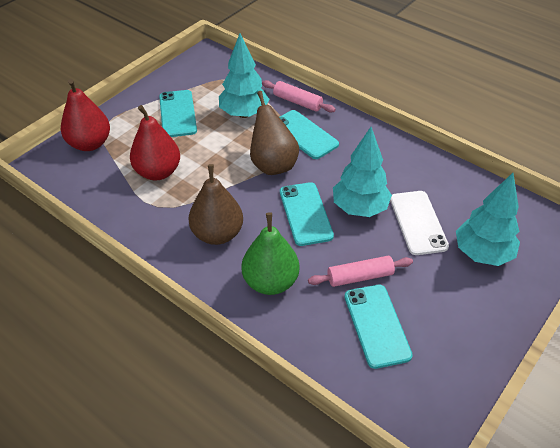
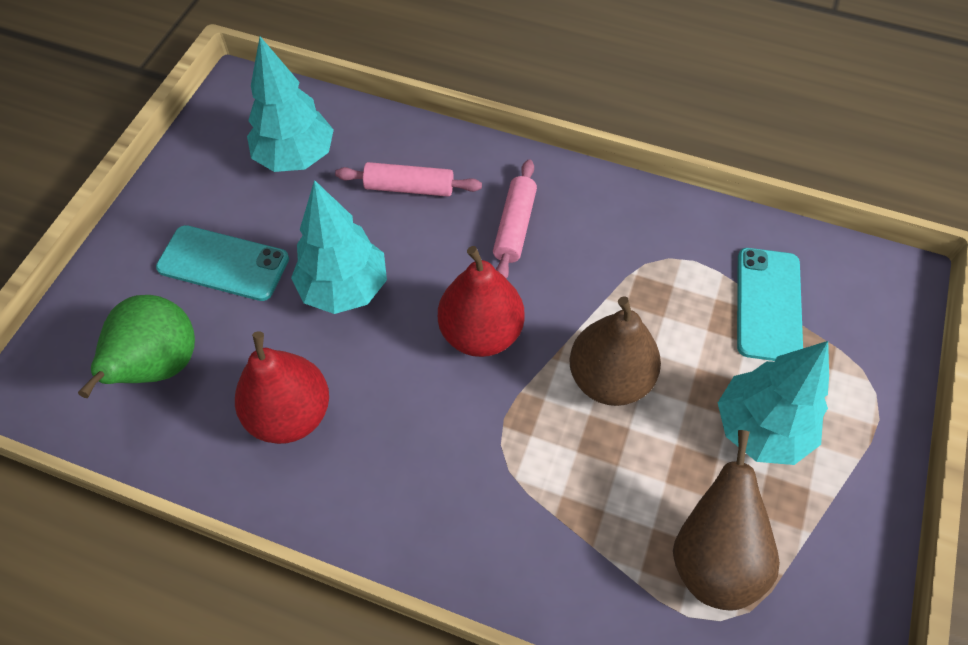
turquoise phone: 4 -> 2
white phone: 1 -> 0

